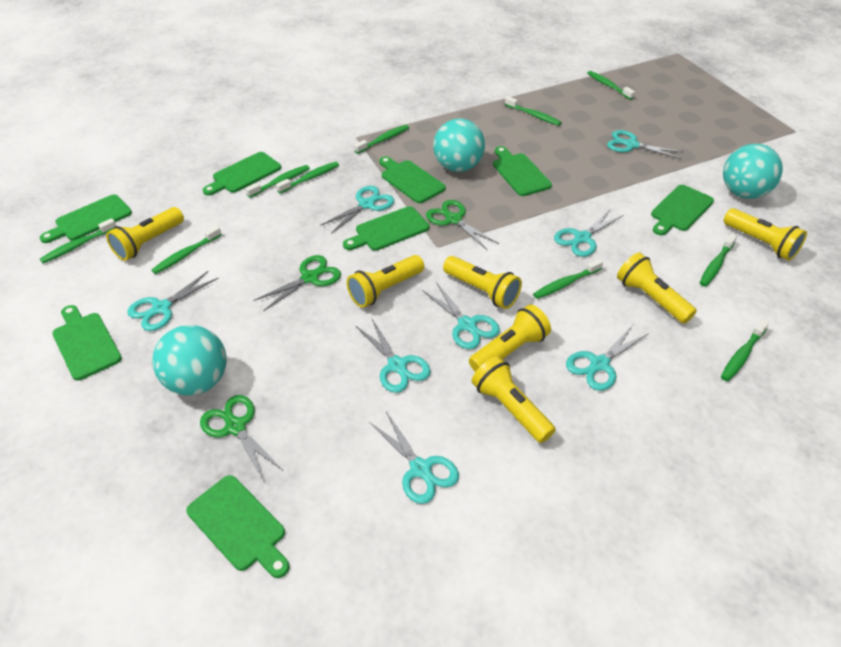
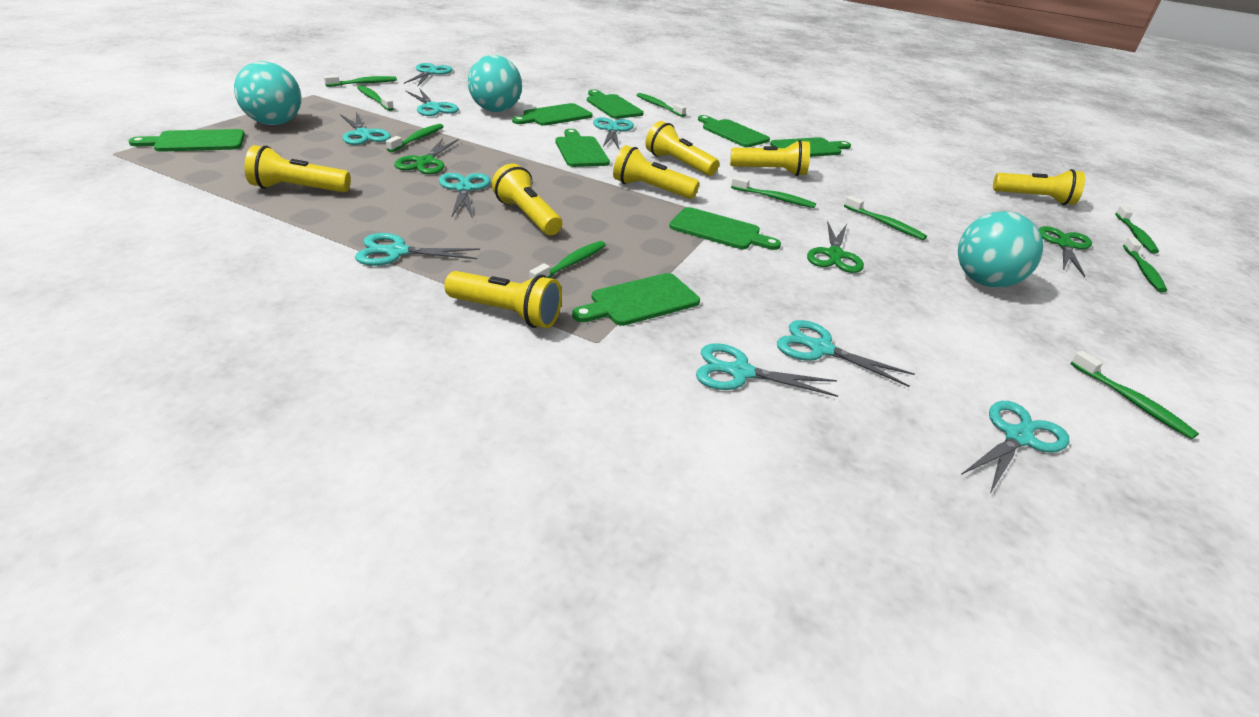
turquoise scissors: 8 -> 9

